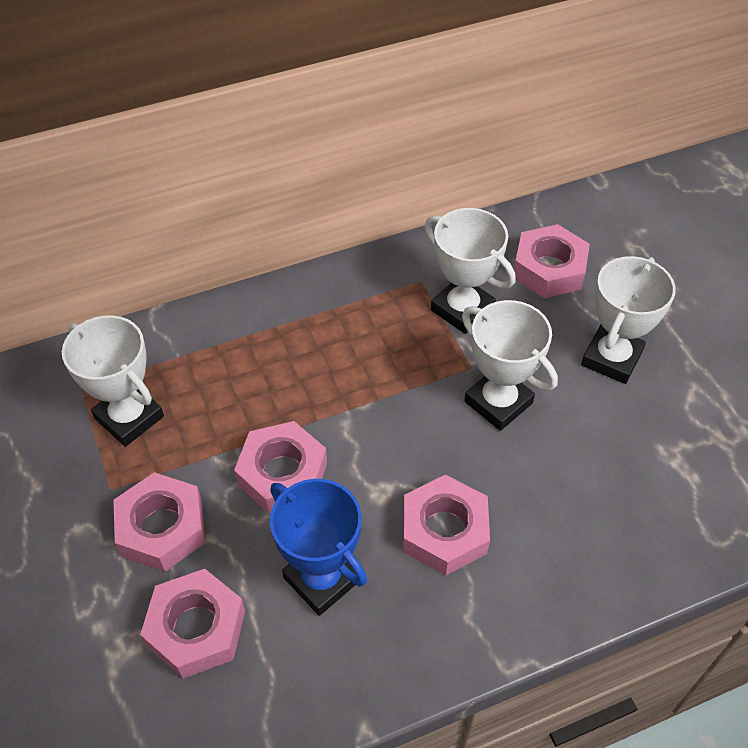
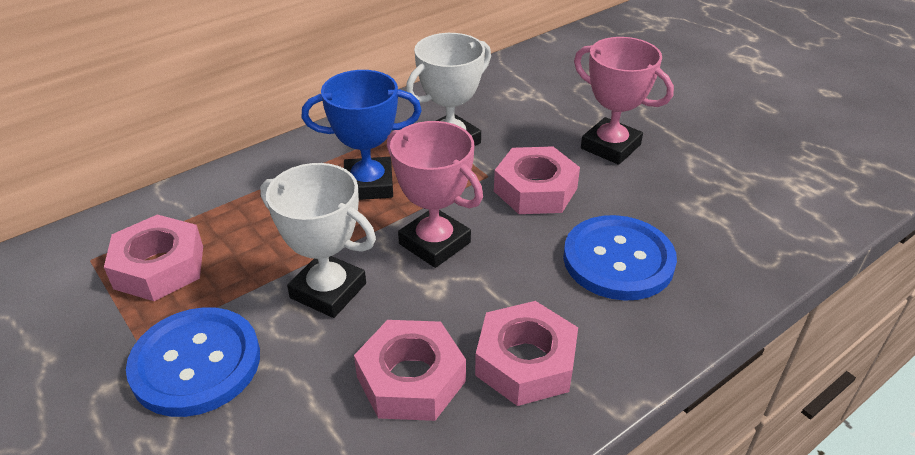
blue button: 0 -> 2
pink nut: 5 -> 4
pink trophy: 0 -> 2
white trophy: 4 -> 2

